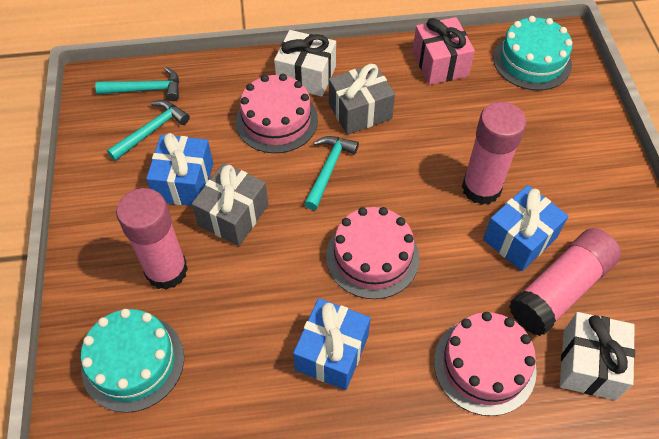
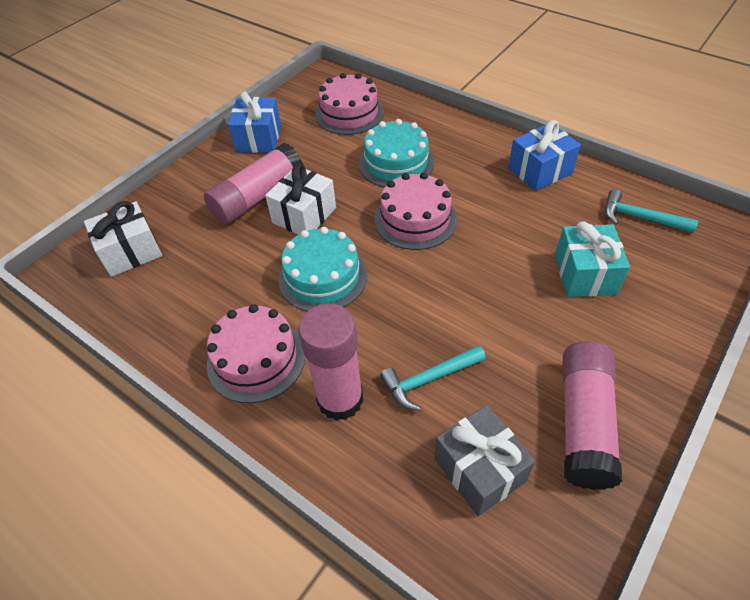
blue gift: 3 -> 2
grey gift: 2 -> 1
pink gift: 1 -> 0
turquoise gift: 0 -> 1
turquoise hammer: 3 -> 2

